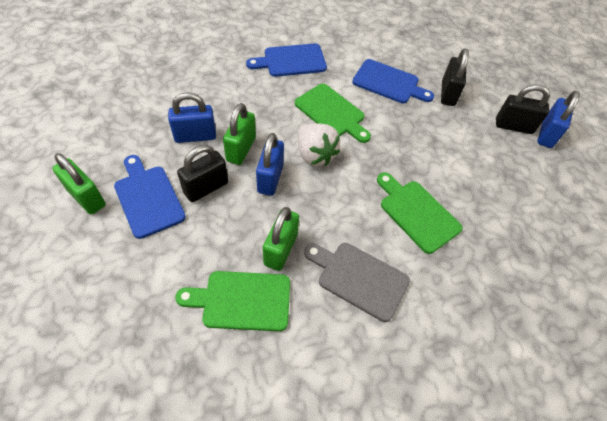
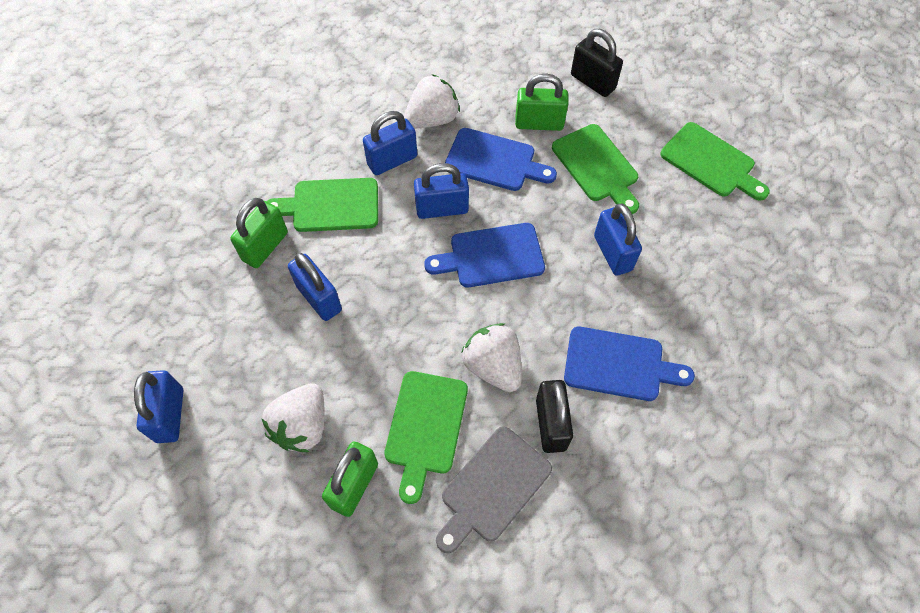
black padlock: 3 -> 2
blue padlock: 3 -> 5
green cutting board: 3 -> 4
white strawberry: 1 -> 3

